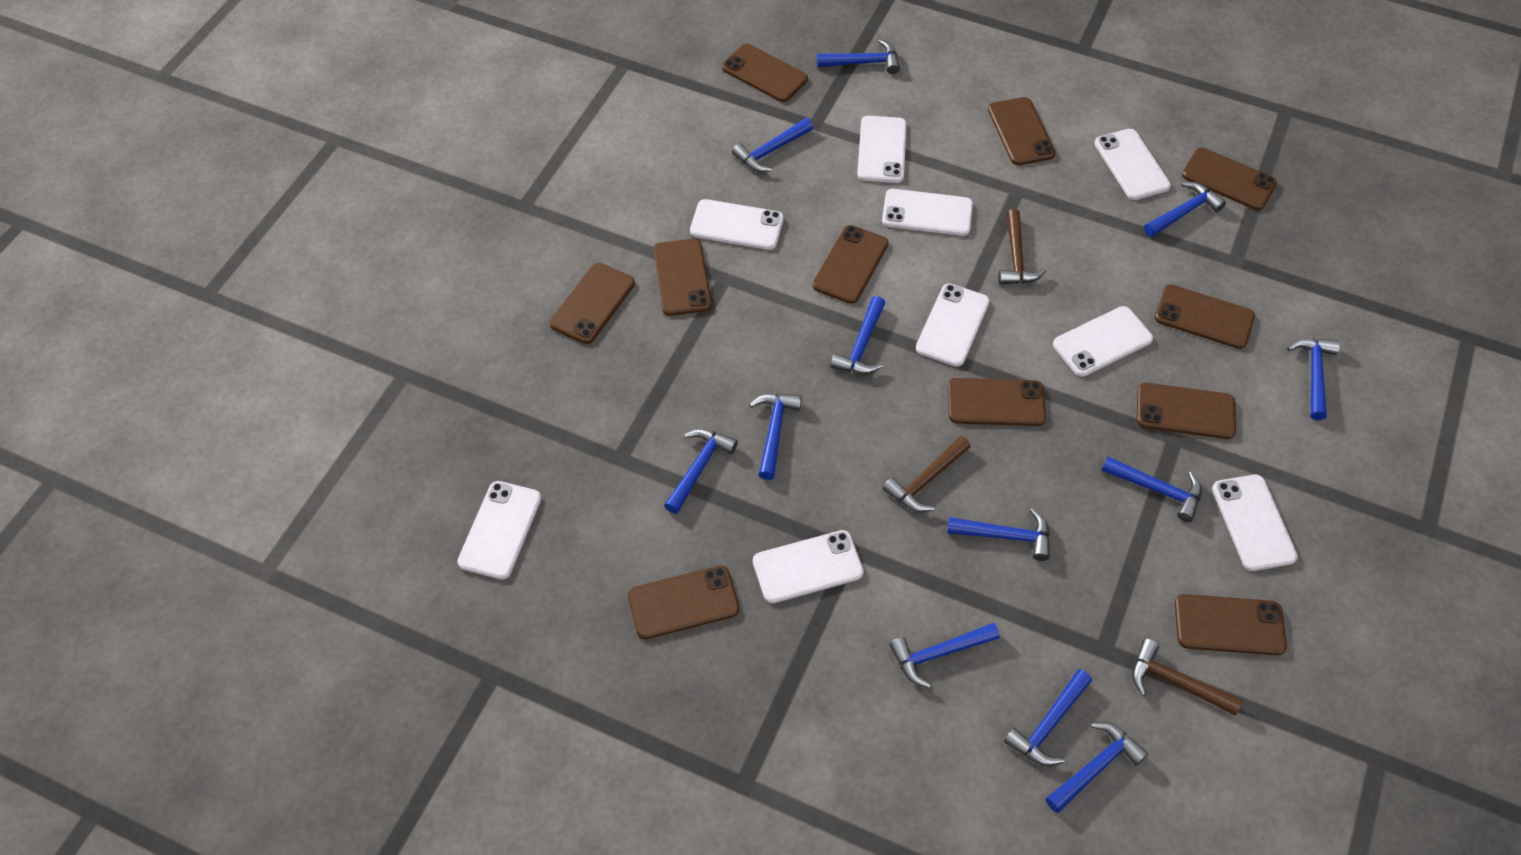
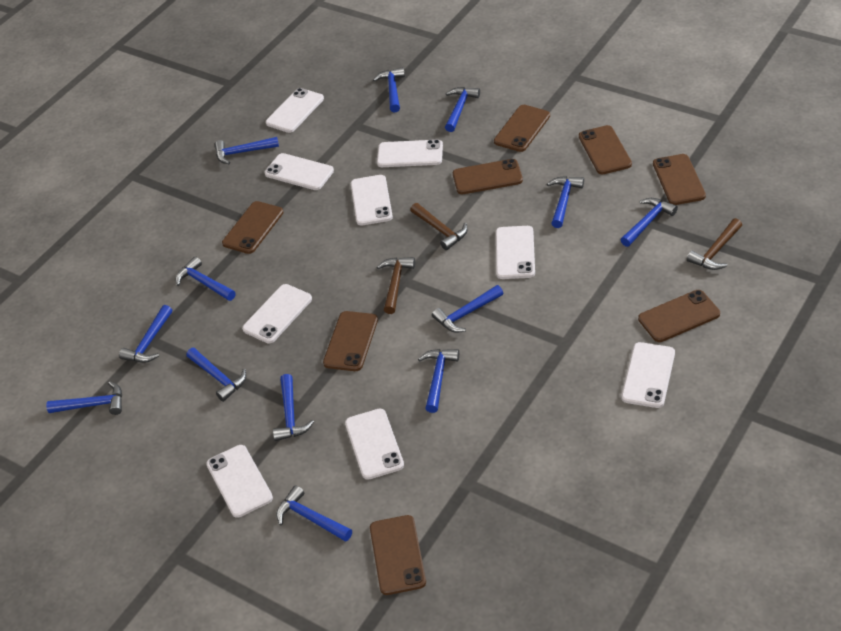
blue hammer: 12 -> 13
brown phone: 11 -> 8

